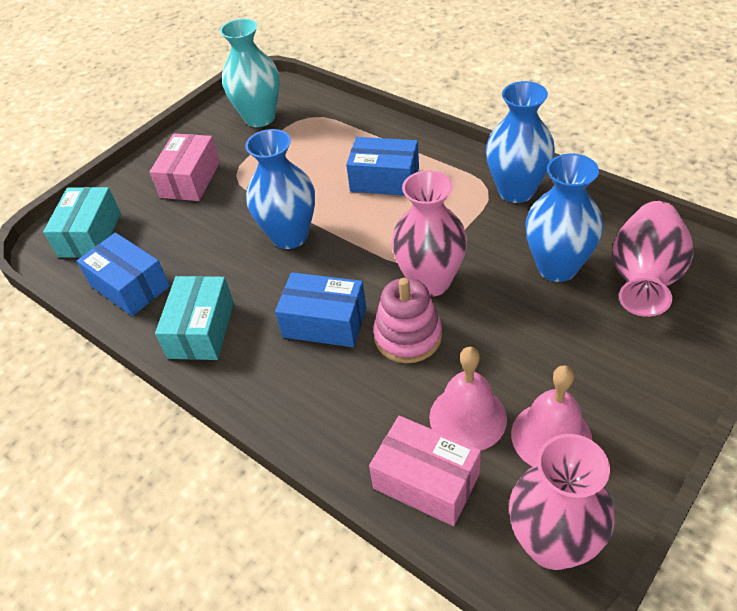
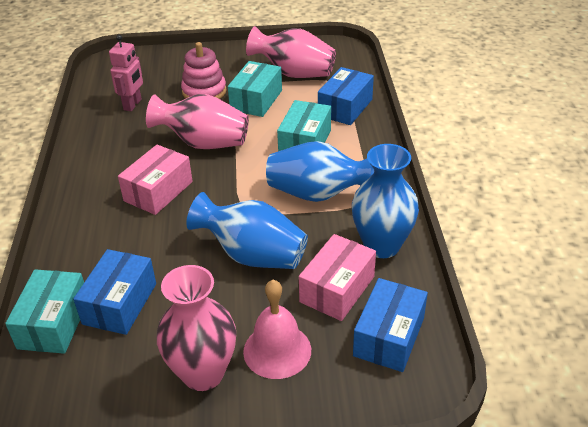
pink bell: 2 -> 1
pink robot: 0 -> 1
turquoise box: 2 -> 3
turquoise vase: 1 -> 0

